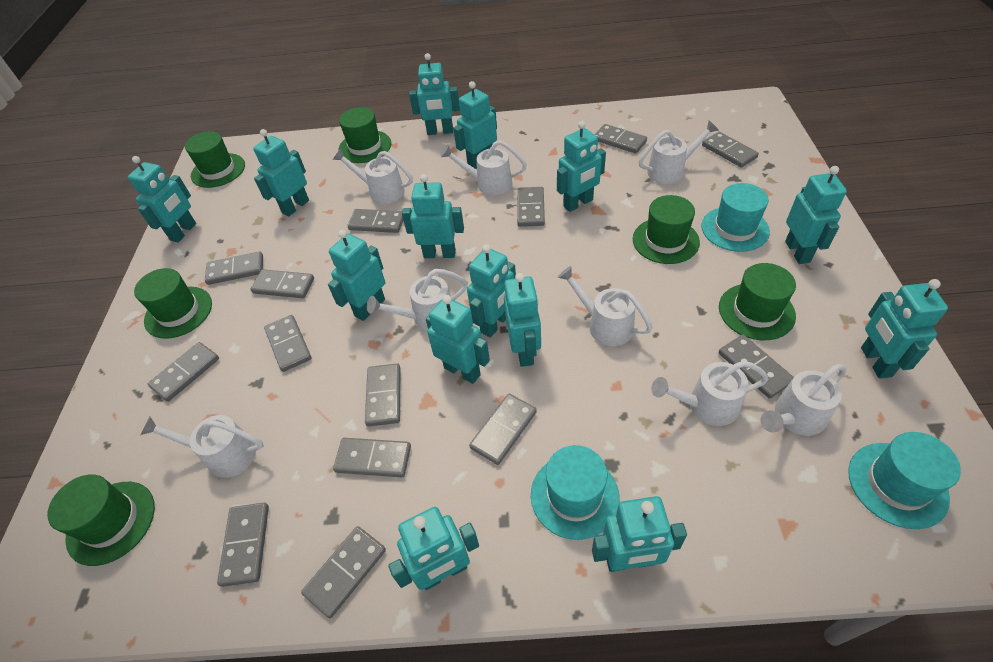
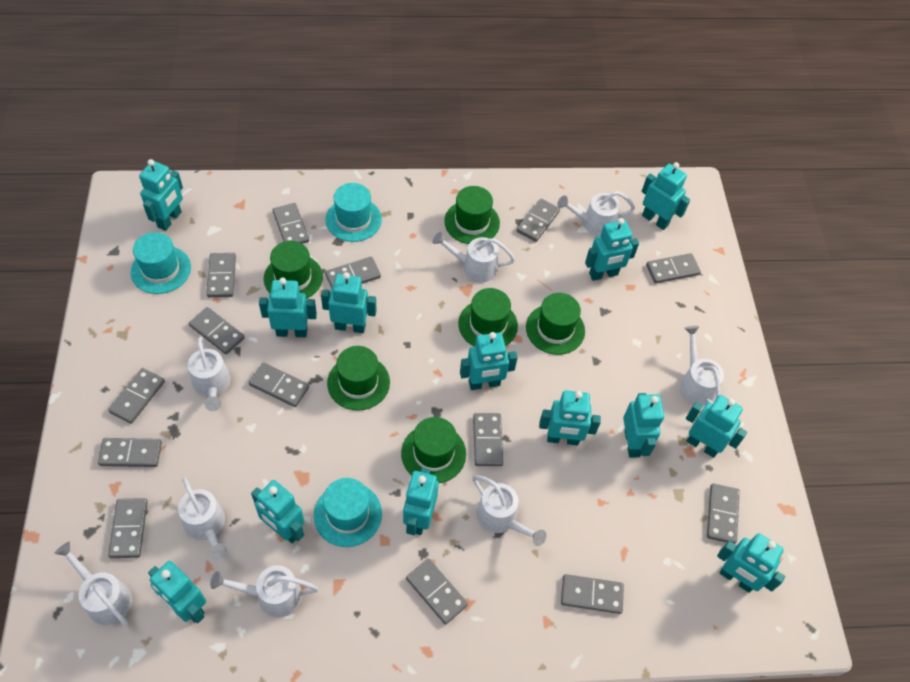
turquoise robot: 14 -> 13

